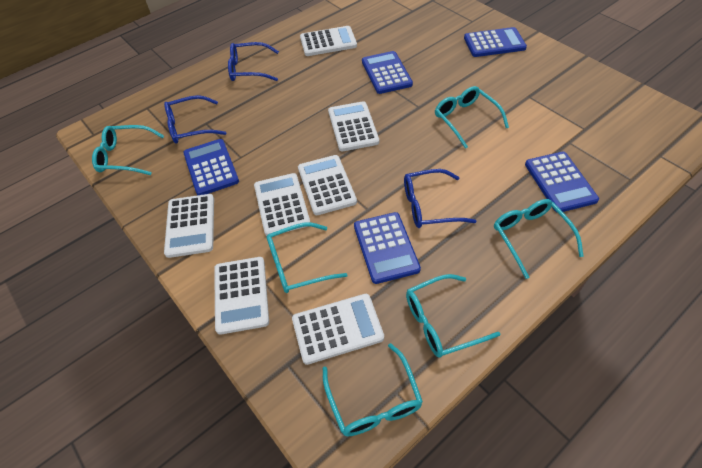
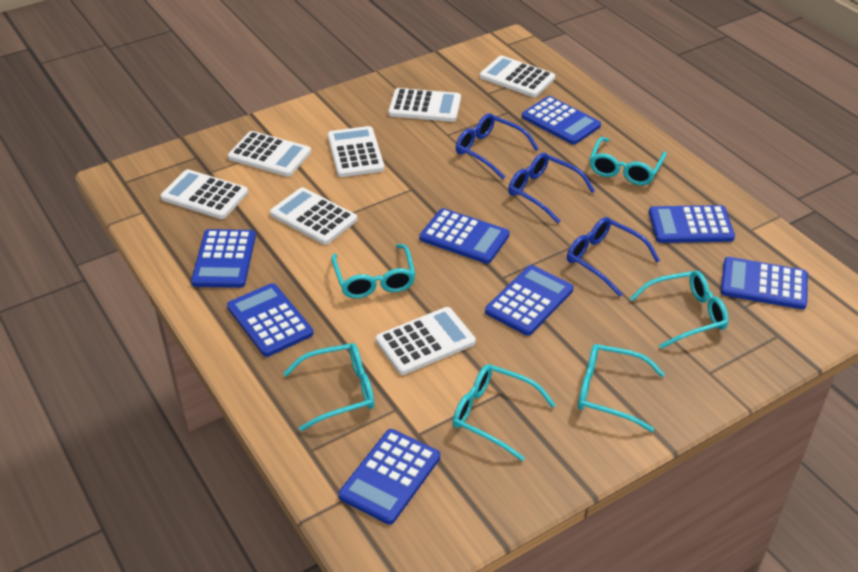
blue calculator: 5 -> 8

